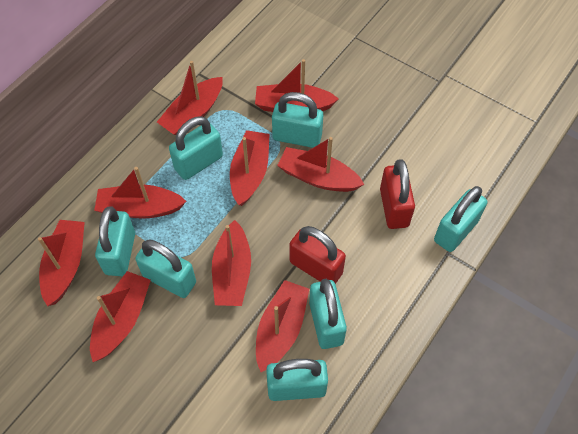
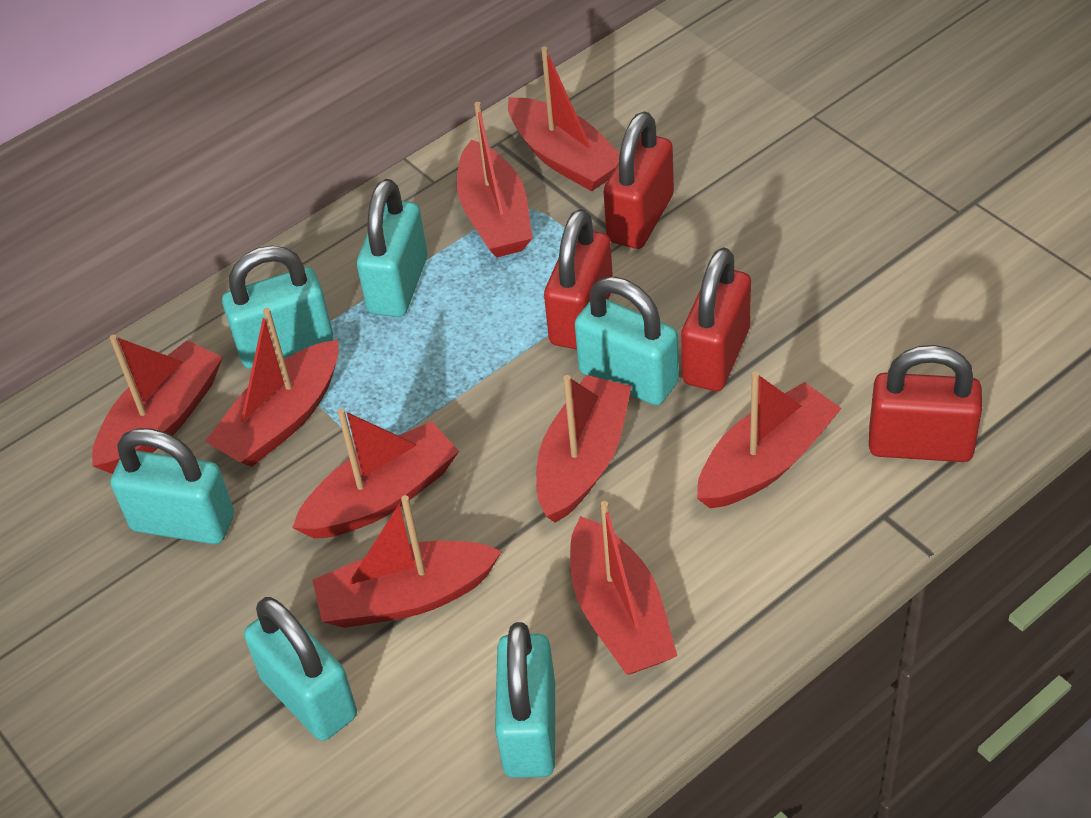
red padlock: 2 -> 4
turquoise padlock: 7 -> 6

